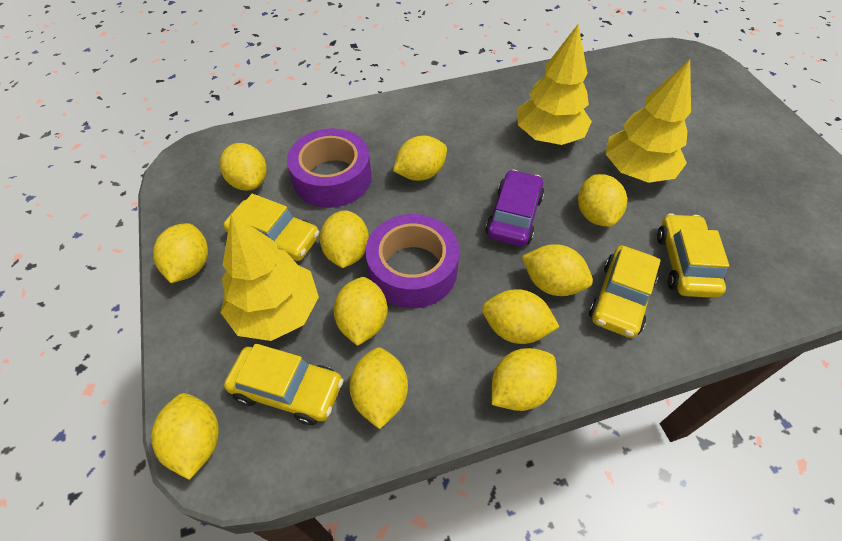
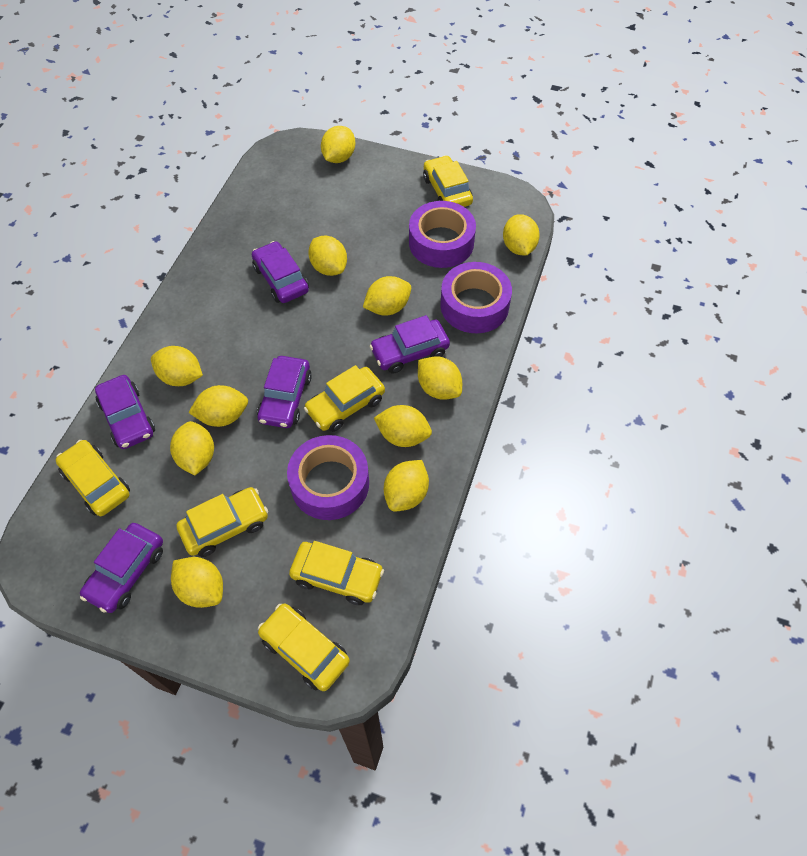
purple car: 1 -> 5
purple tape: 2 -> 3
yellow car: 4 -> 6
yellow tree: 3 -> 0

